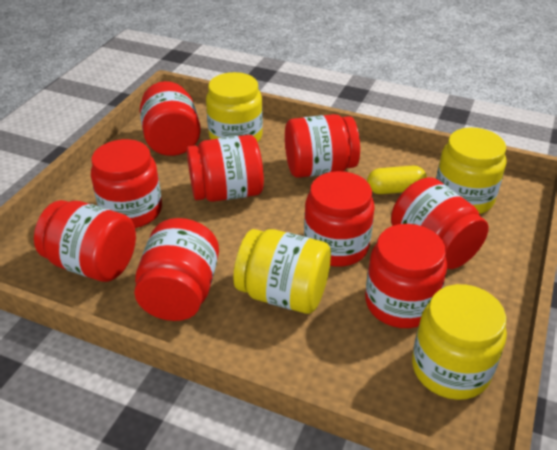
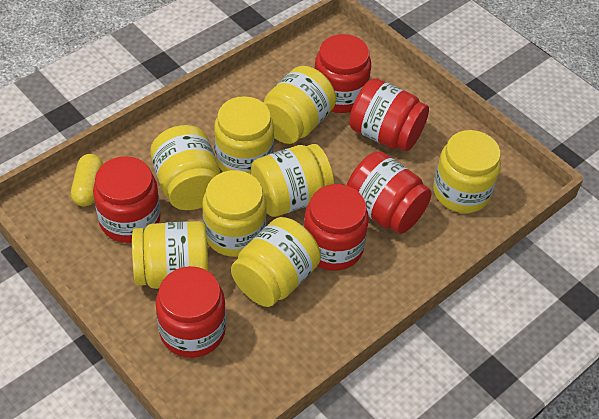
red jar: 9 -> 6
yellow jar: 4 -> 8

